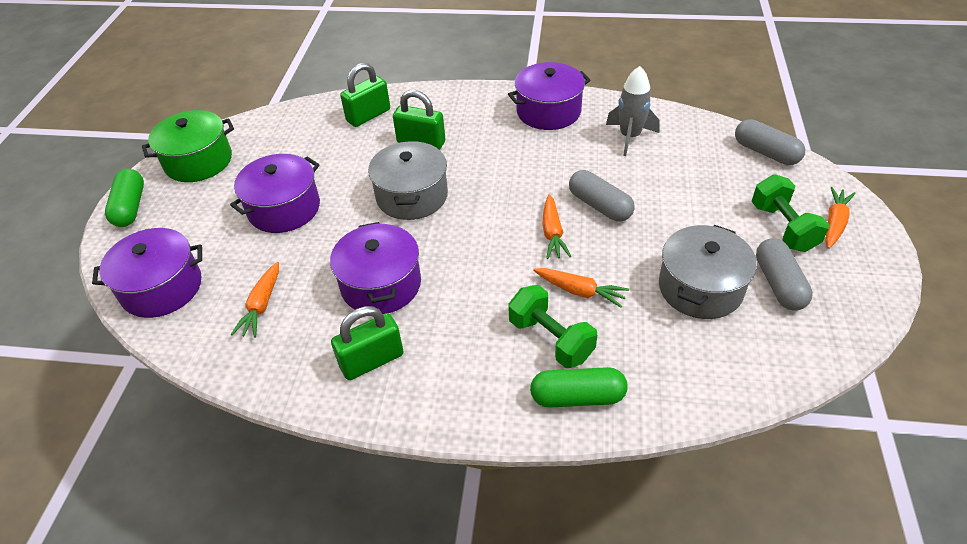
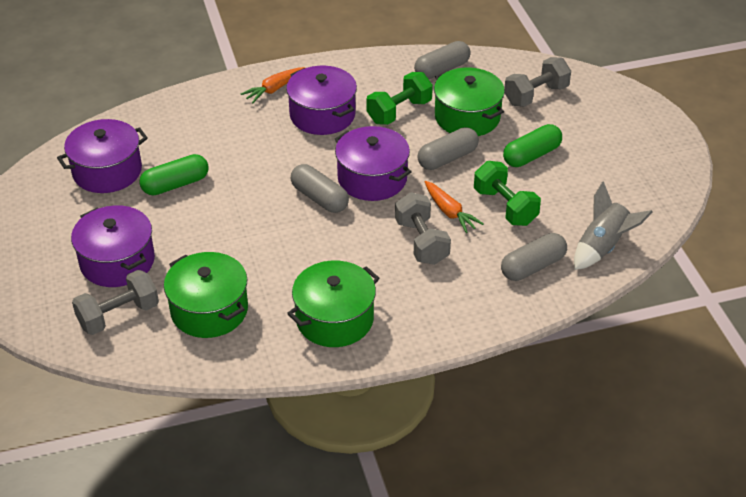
green padlock: 3 -> 0
green pot: 1 -> 3
grey capsule: 3 -> 4
grey dumbbell: 0 -> 3
grey pot: 2 -> 0
orange carrot: 4 -> 2

